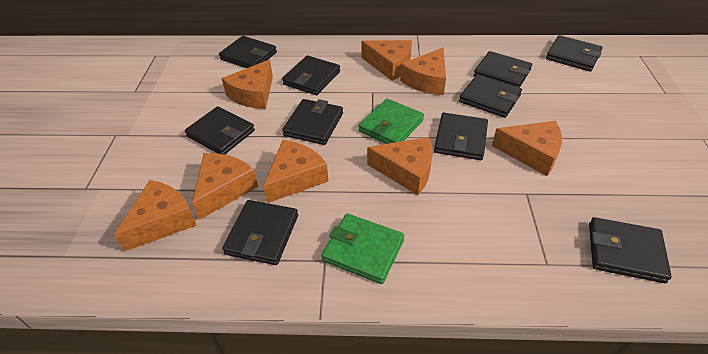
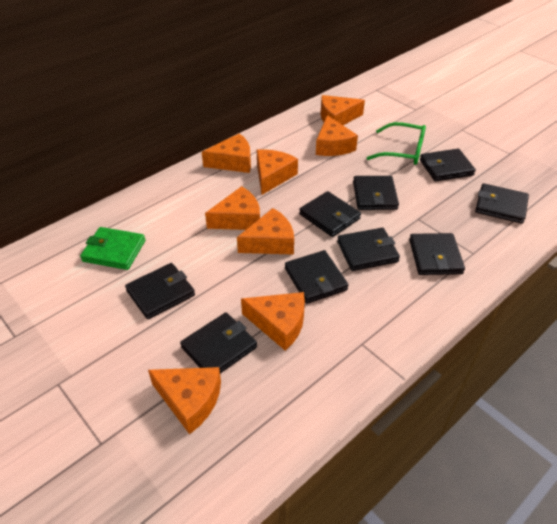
black wallet: 10 -> 9
green glasses: 0 -> 1
green wallet: 2 -> 1

